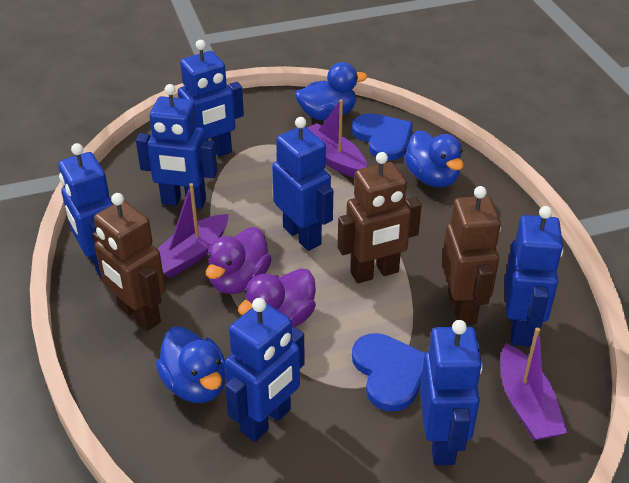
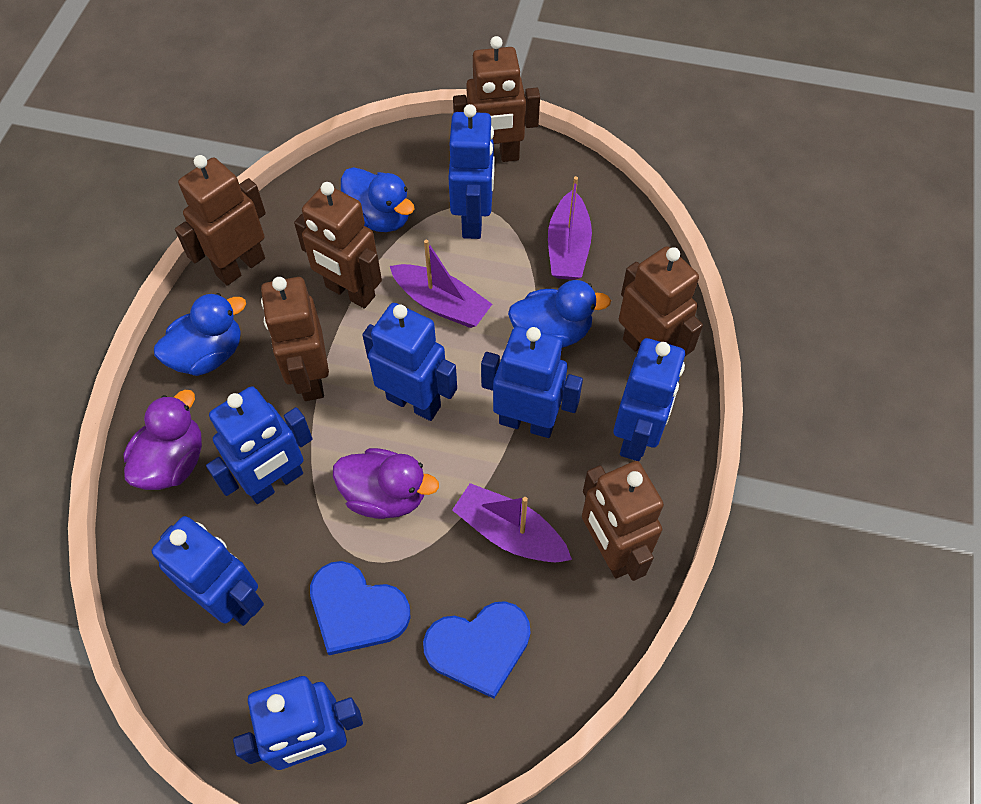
brown robot: 3 -> 6

